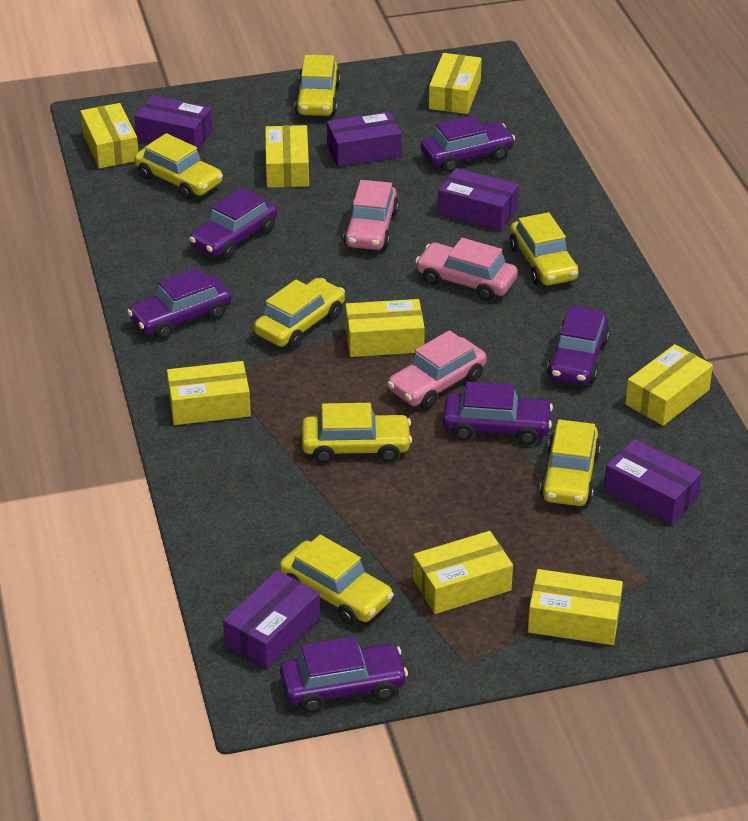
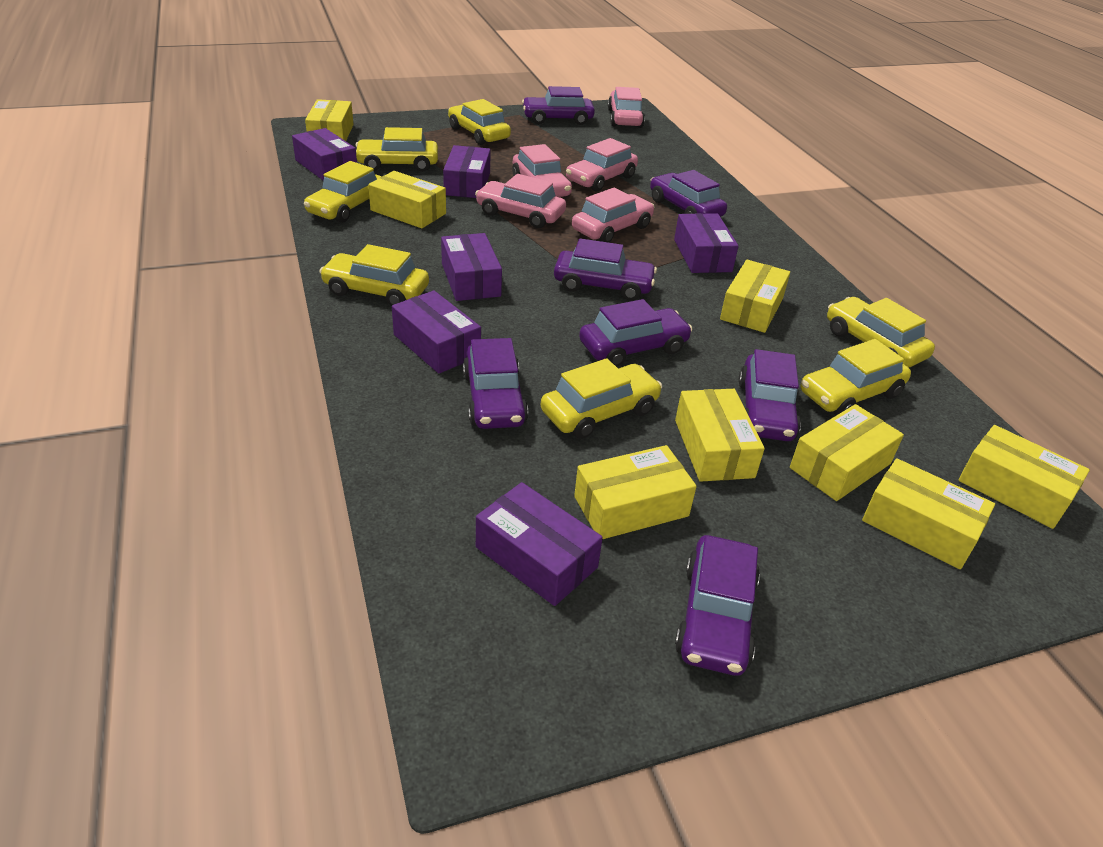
pink car: 3 -> 5
purple box: 5 -> 6
purple car: 6 -> 7

